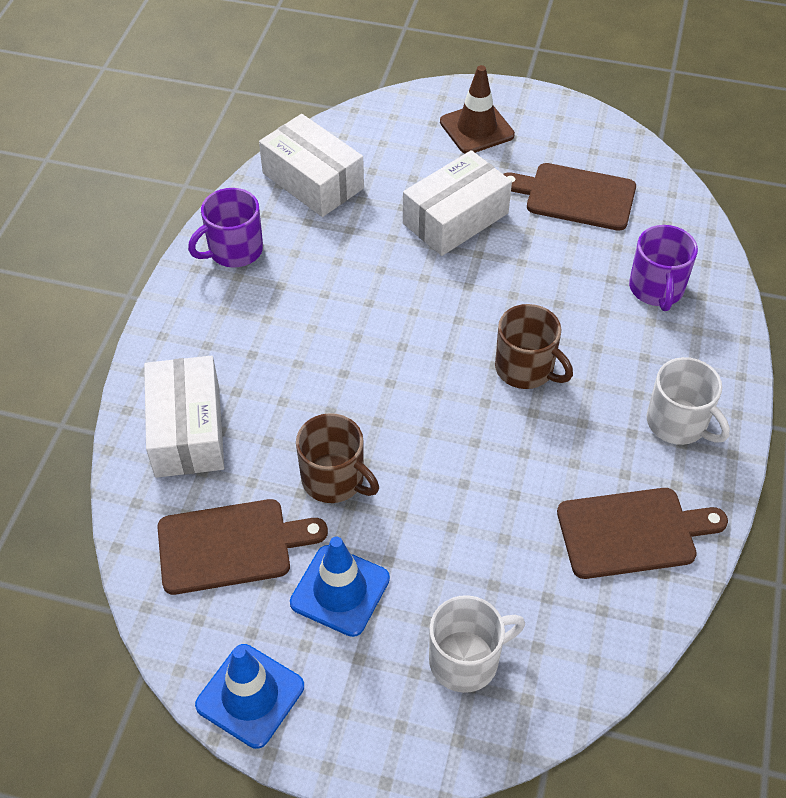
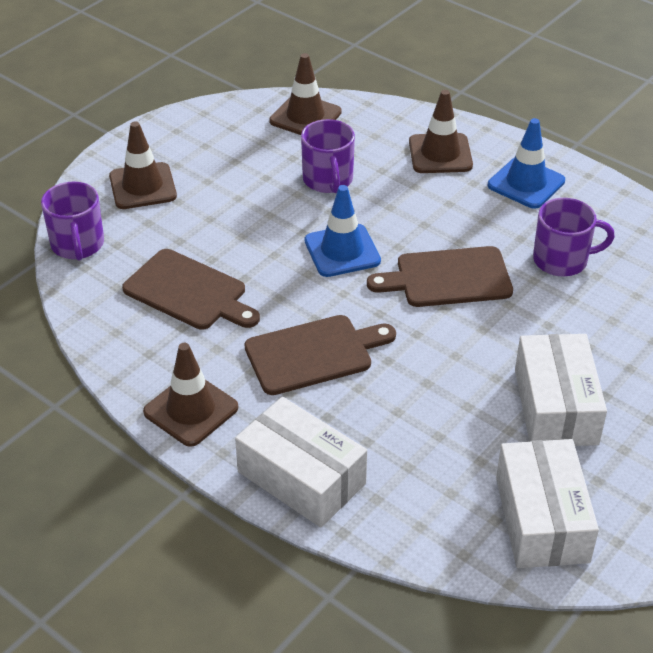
brown mug: 2 -> 0
brown traffic cone: 1 -> 4
purple mug: 2 -> 3
white mug: 2 -> 0

